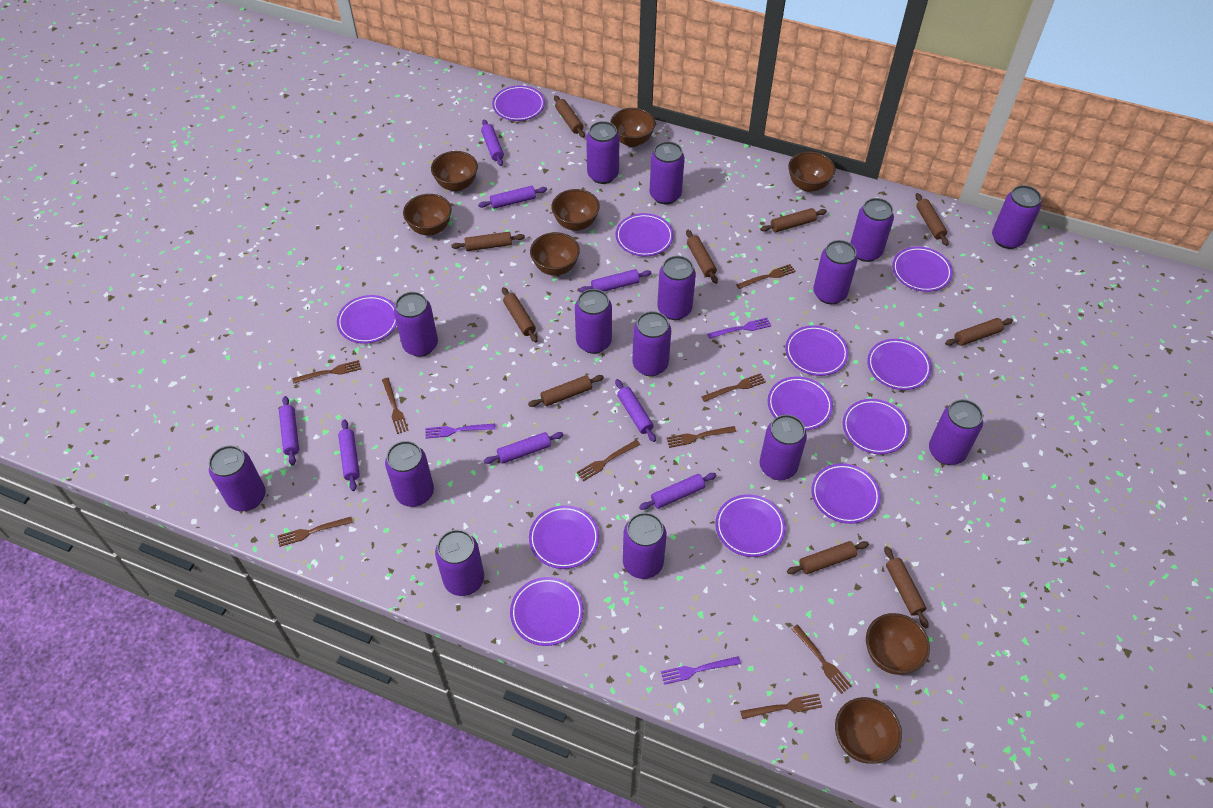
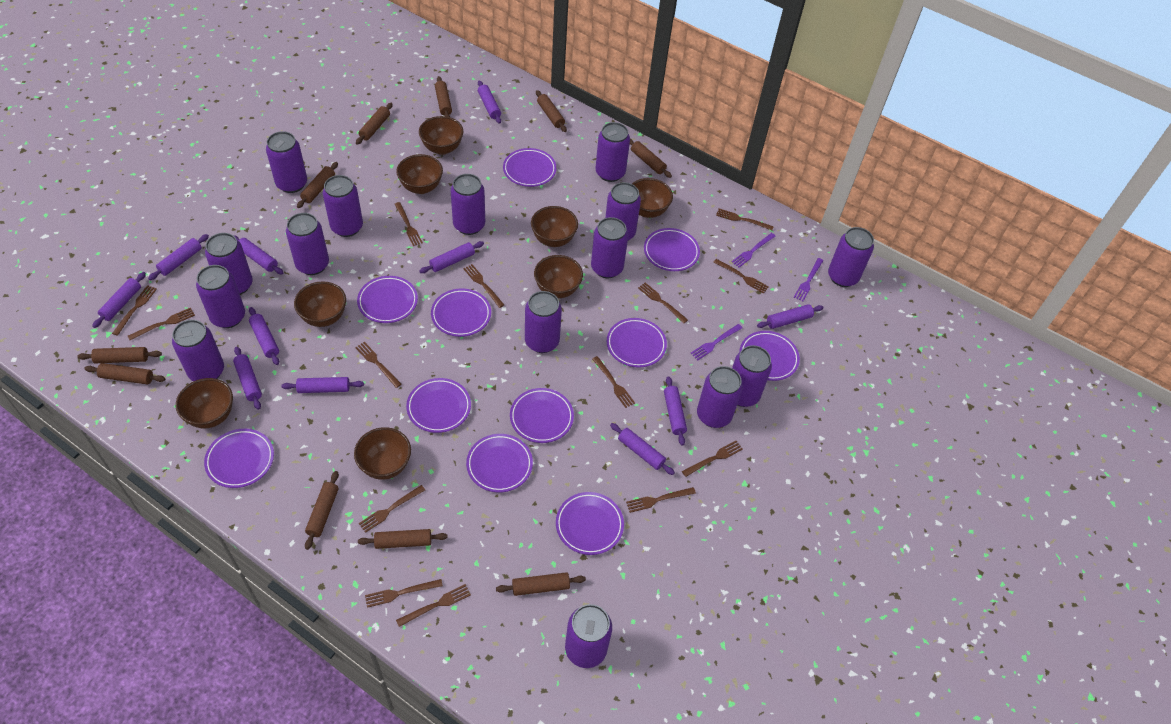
brown fork: 9 -> 14
purple plate: 12 -> 11
purple rolling pin: 8 -> 11

